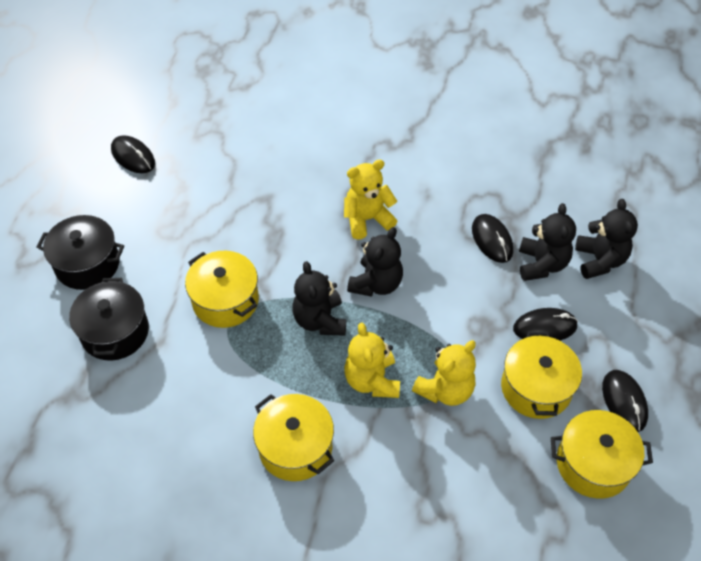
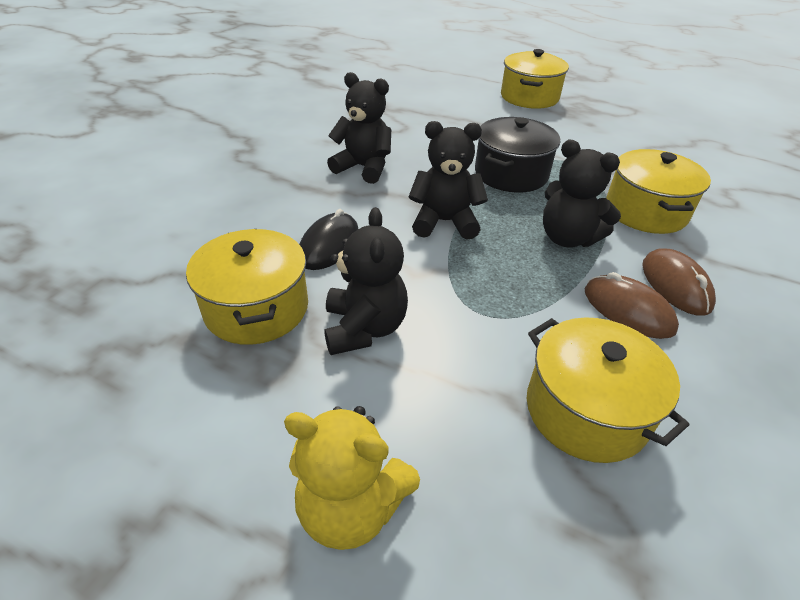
black mouse: 4 -> 1
black pot: 2 -> 1
brown mouse: 0 -> 2
yellow teddy bear: 3 -> 1

